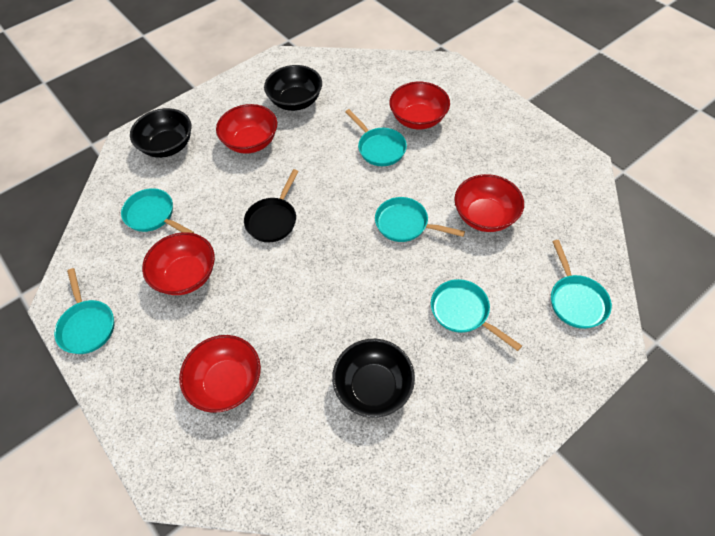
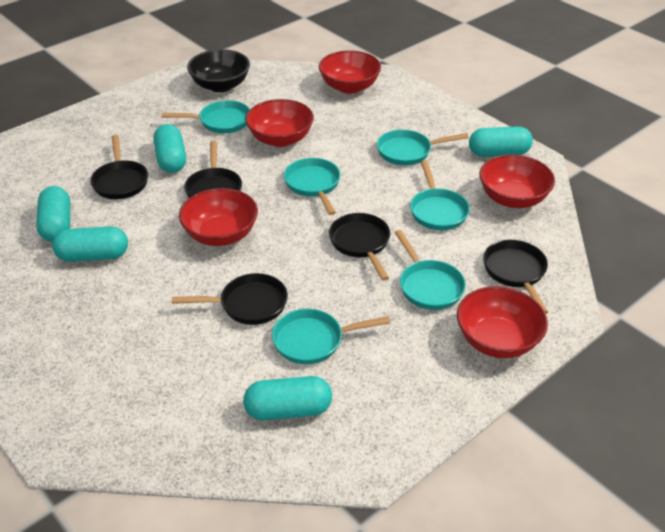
black bowl: 3 -> 1
black pan: 1 -> 5
turquoise capsule: 0 -> 5

